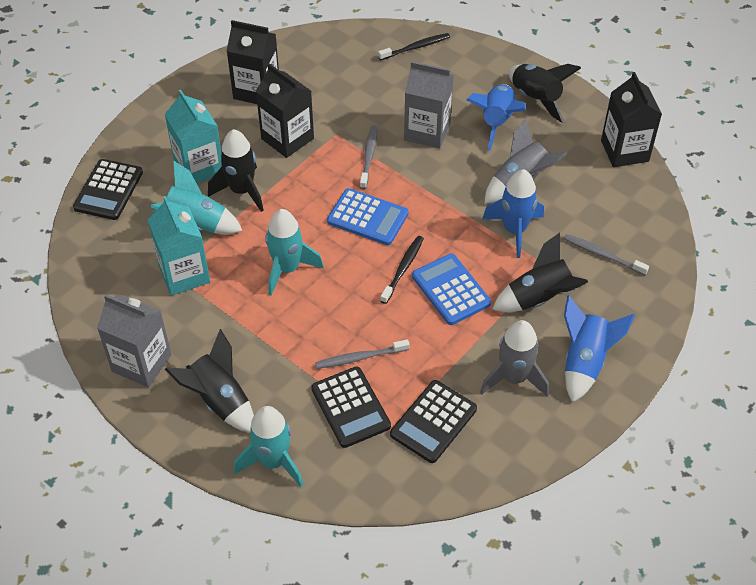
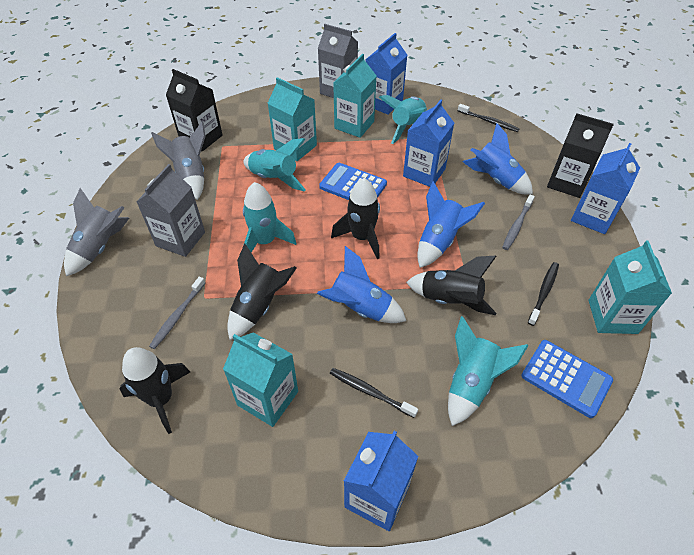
black calculator: 3 -> 0
black carton: 3 -> 2
black toothbrush: 2 -> 3
blue carton: 0 -> 4
grey toothbrush: 3 -> 2
turquoise carton: 2 -> 4
turquoise rocket: 3 -> 4

